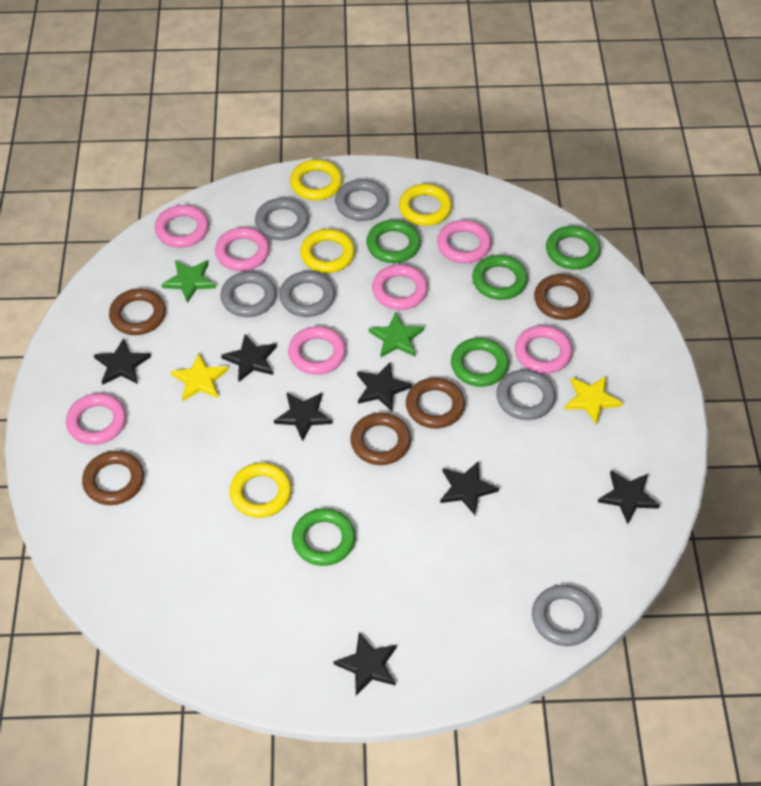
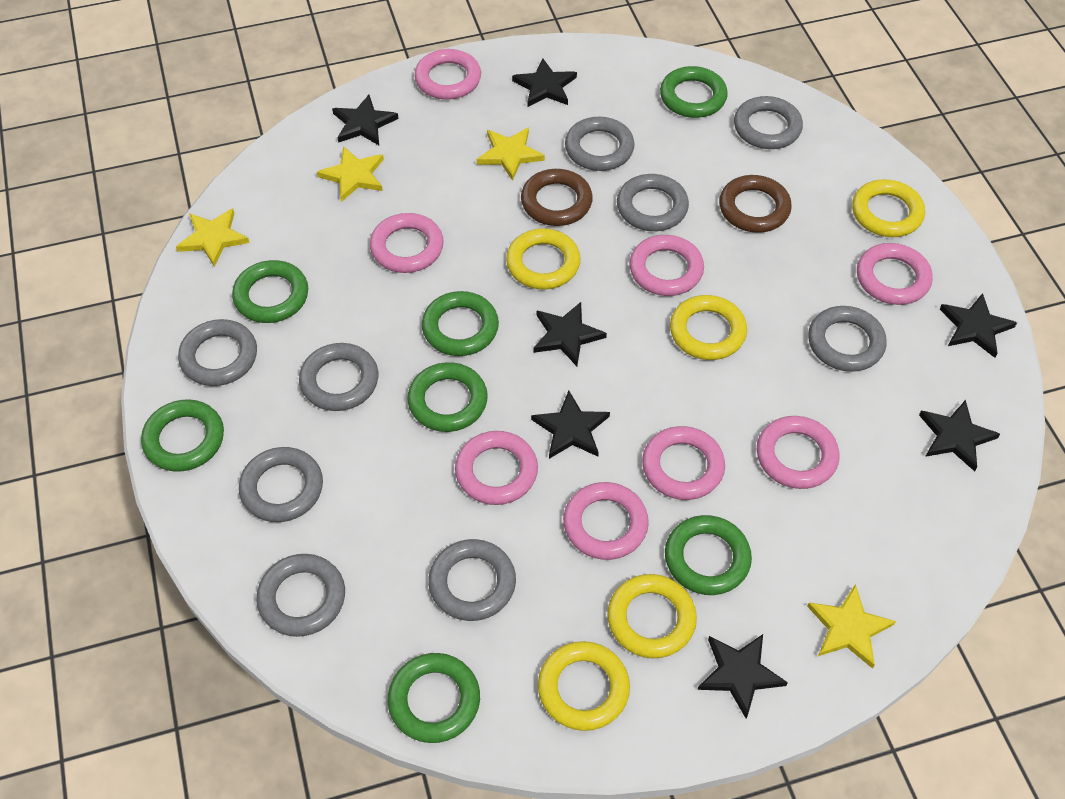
brown ring: 5 -> 2
green ring: 5 -> 7
green star: 2 -> 0
grey ring: 6 -> 9
pink ring: 7 -> 8
yellow ring: 4 -> 5
yellow star: 2 -> 4

